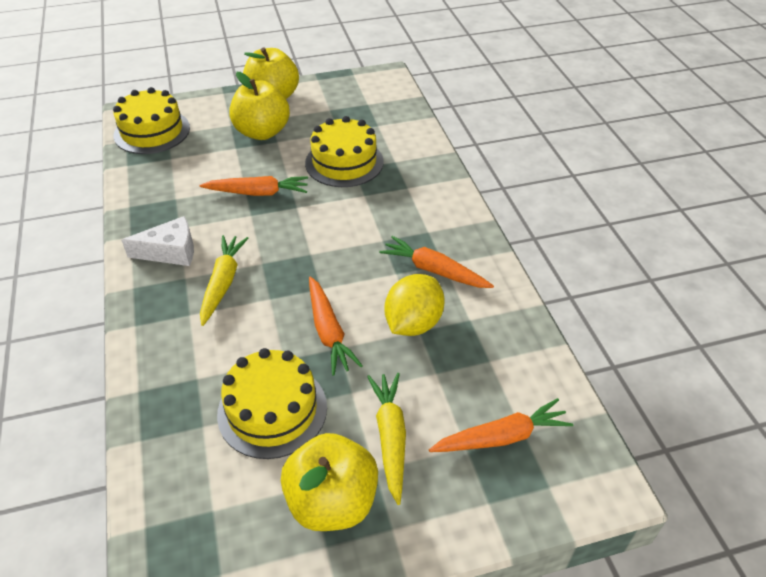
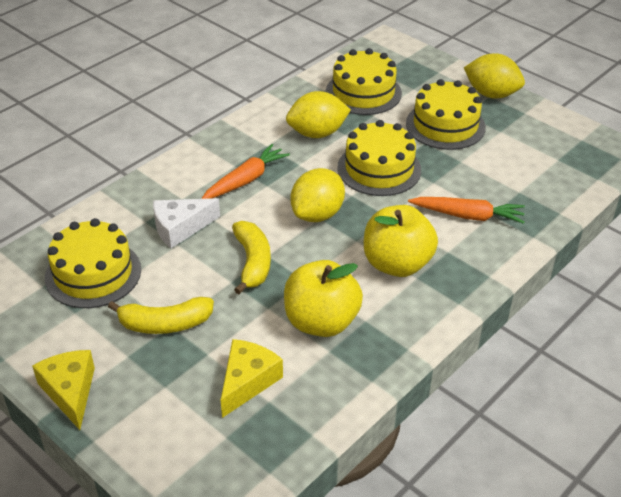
orange carrot: 4 -> 2
yellow apple: 3 -> 2
yellow banana: 0 -> 2
yellow cake: 3 -> 4
yellow carrot: 2 -> 0
yellow cheese: 0 -> 2
yellow lemon: 1 -> 3

